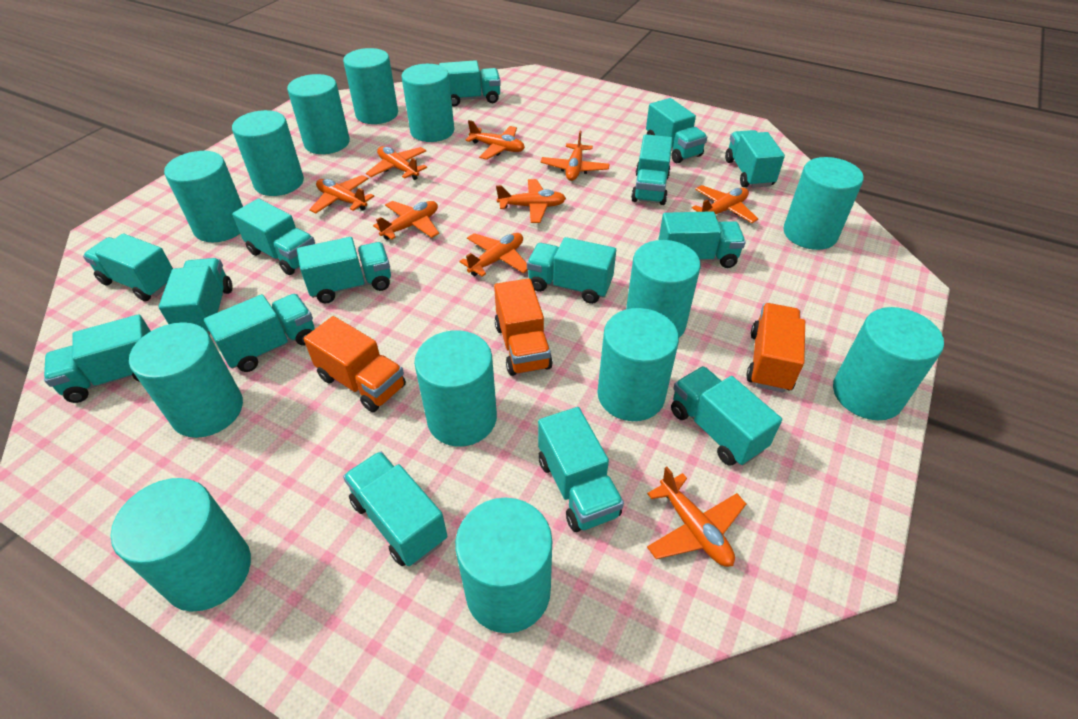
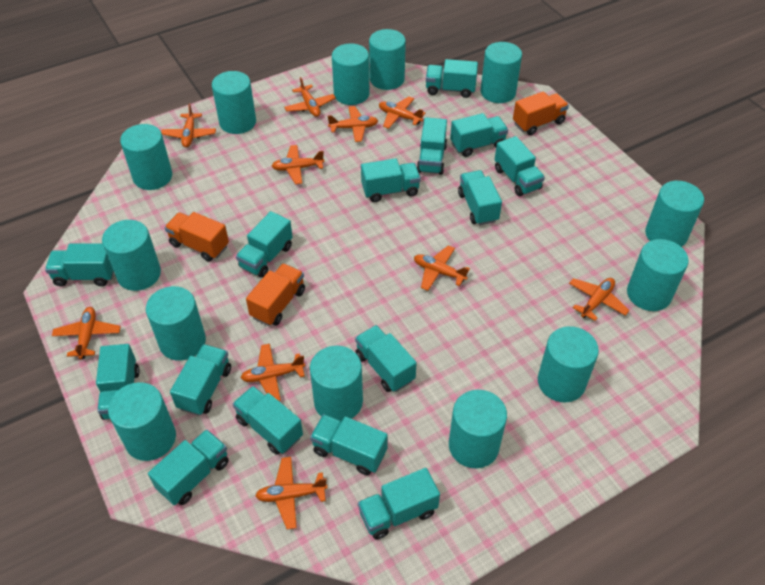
orange plane: 9 -> 10

